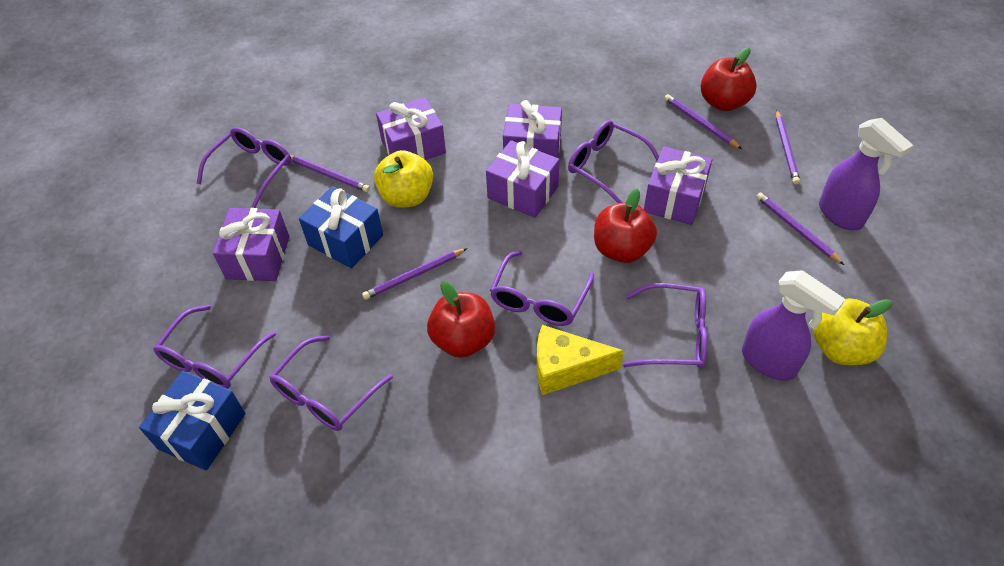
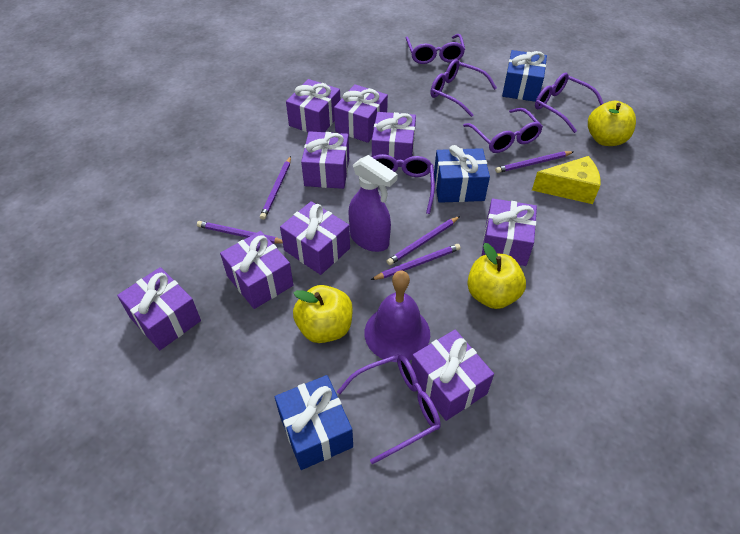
blue gift: 2 -> 3
purple bell: 0 -> 1
purple gift: 5 -> 9
purple spray bottle: 2 -> 1
red apple: 3 -> 0
yellow apple: 2 -> 3

